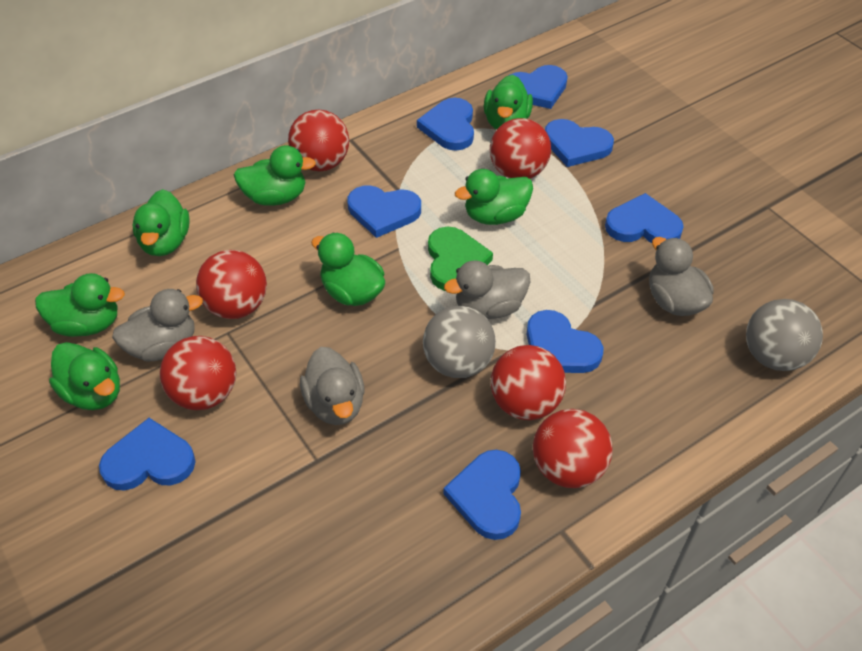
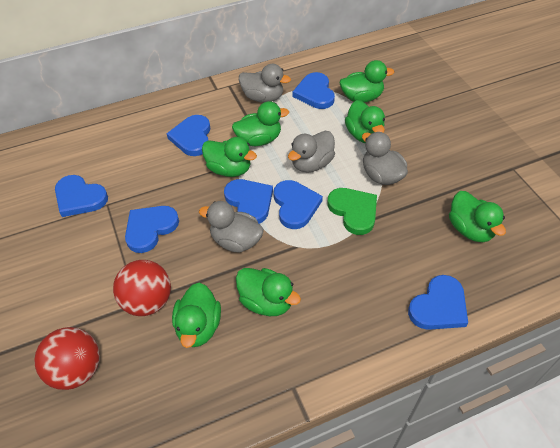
blue heart: 8 -> 7
grey ball: 2 -> 0
red ball: 6 -> 2

